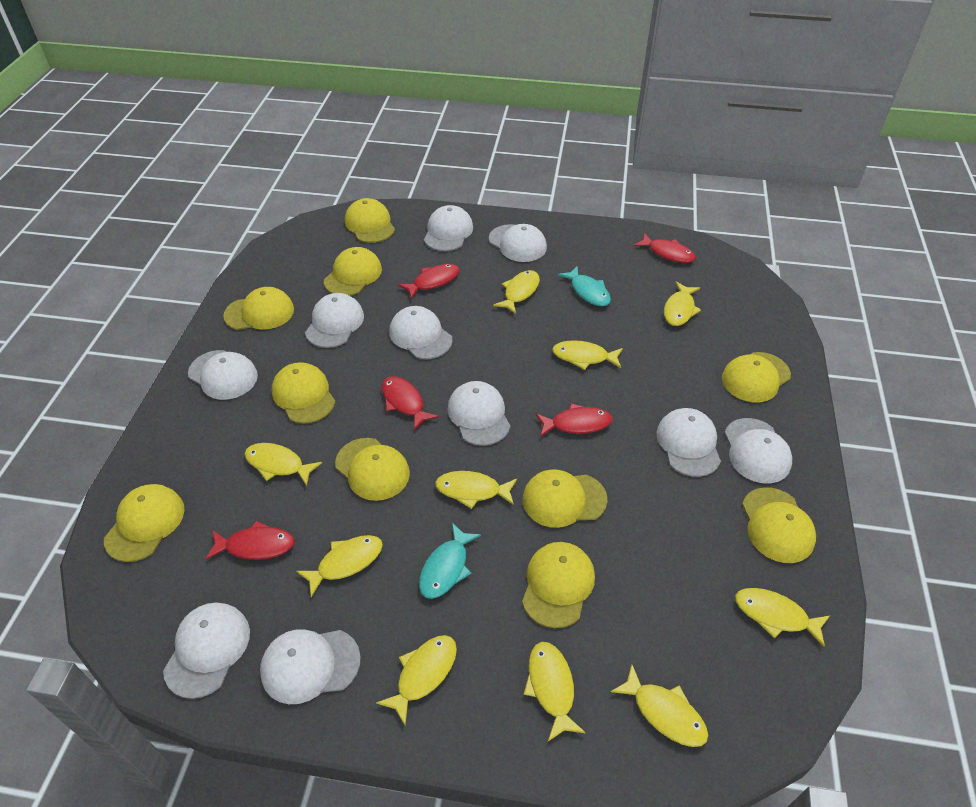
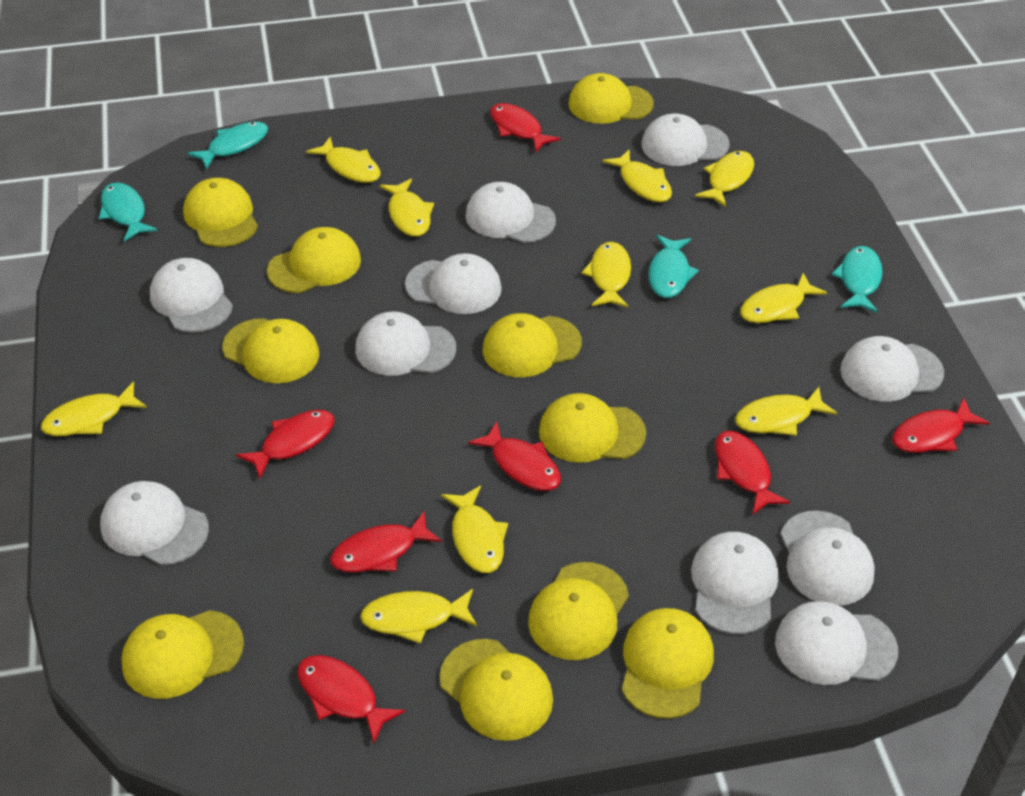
red fish: 5 -> 7
turquoise fish: 2 -> 4

